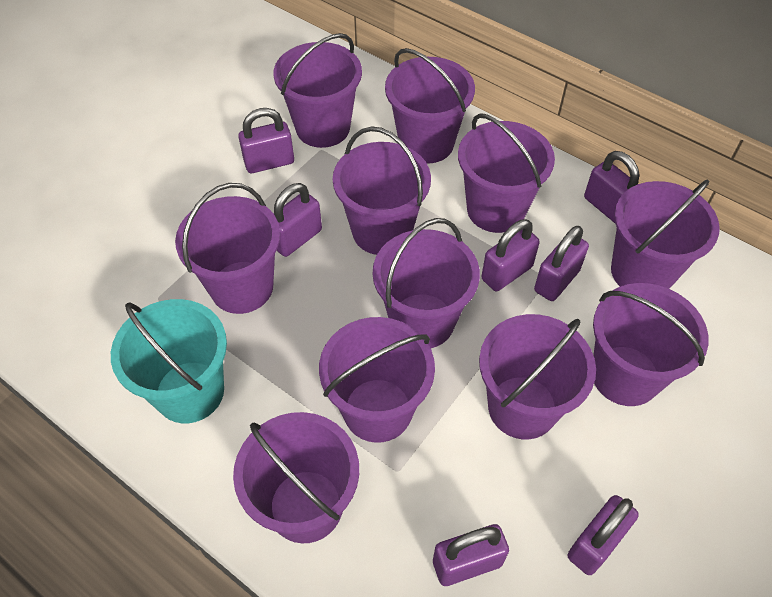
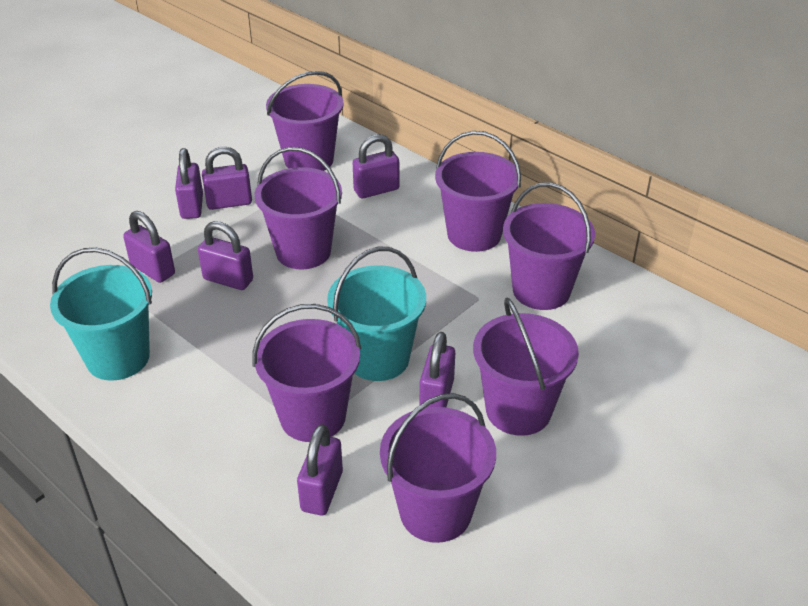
purple bucket: 11 -> 7
turquoise bucket: 1 -> 2

